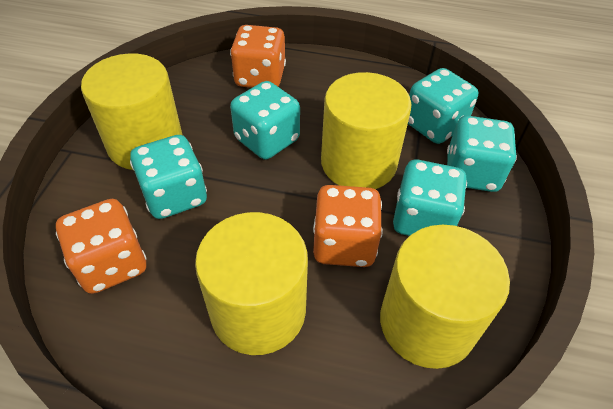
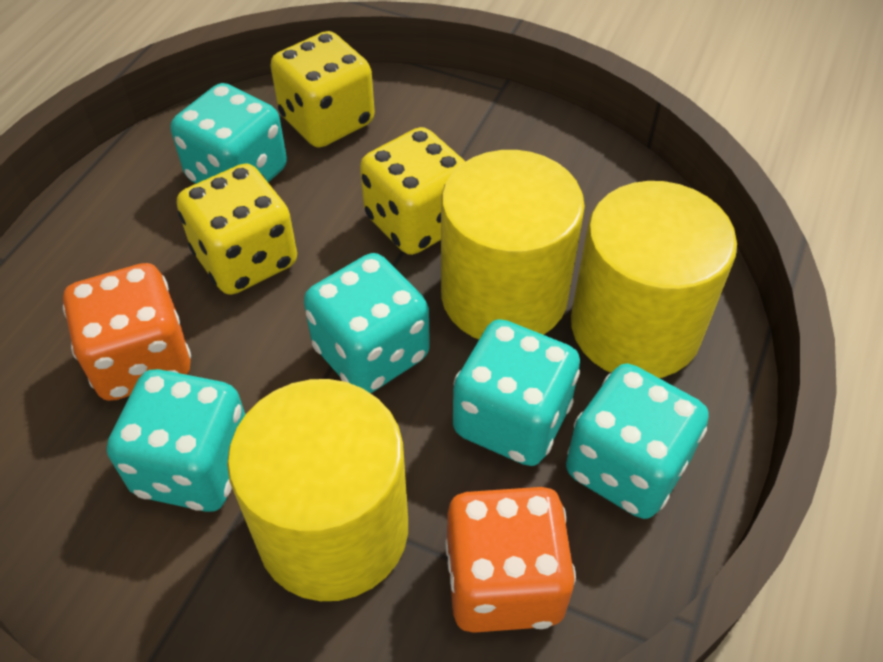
orange dice: 3 -> 2
yellow cylinder: 4 -> 3
yellow dice: 0 -> 3

